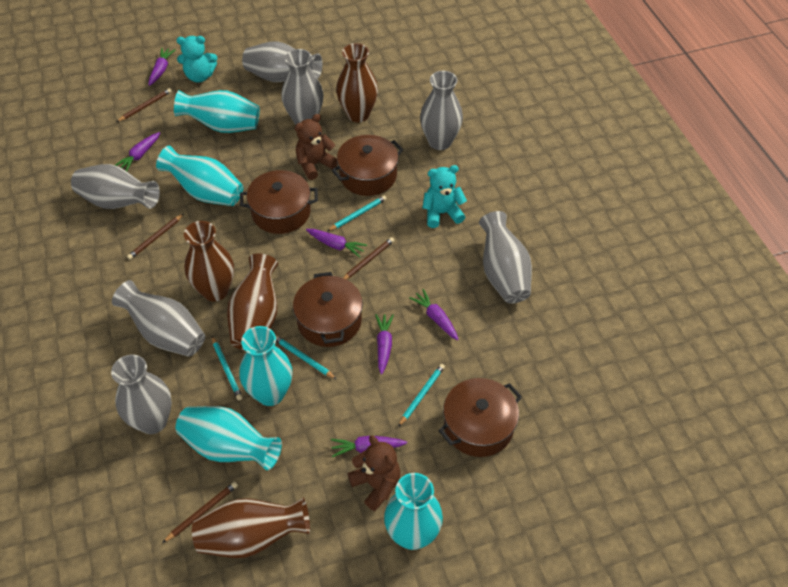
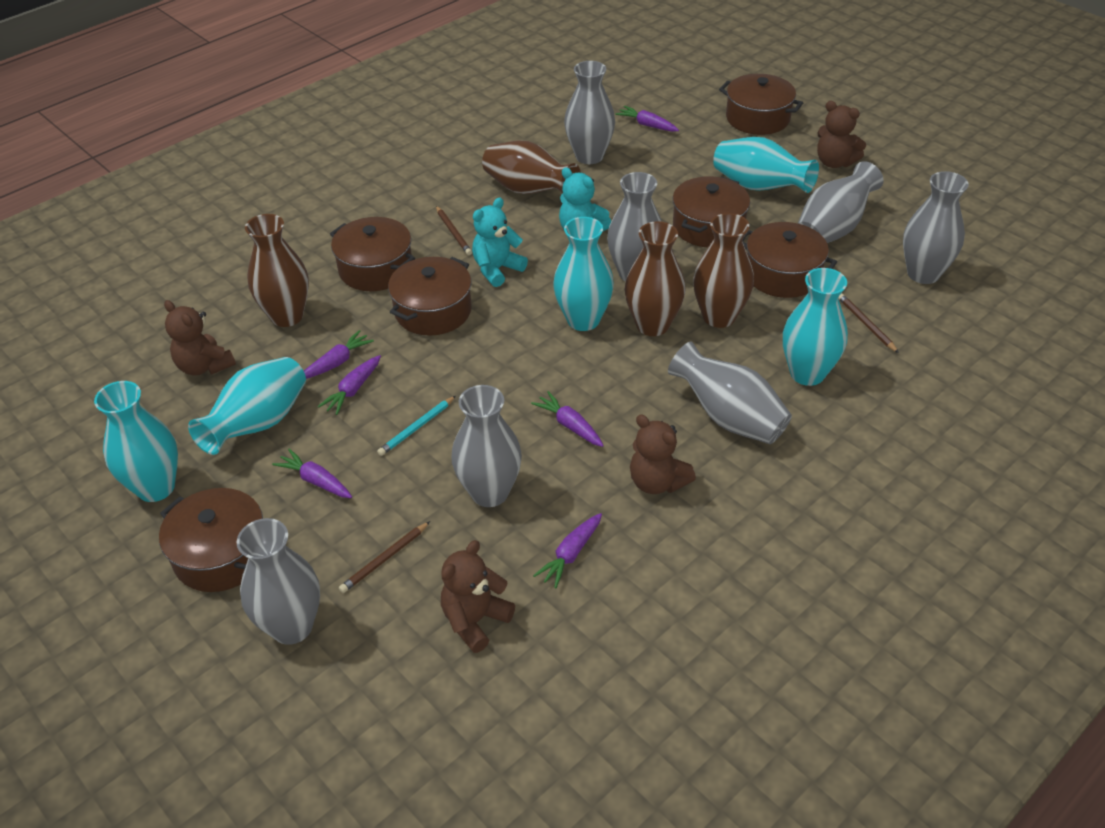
brown pencil: 4 -> 3
brown pot: 4 -> 6
brown teddy bear: 2 -> 4
turquoise pencil: 4 -> 1

